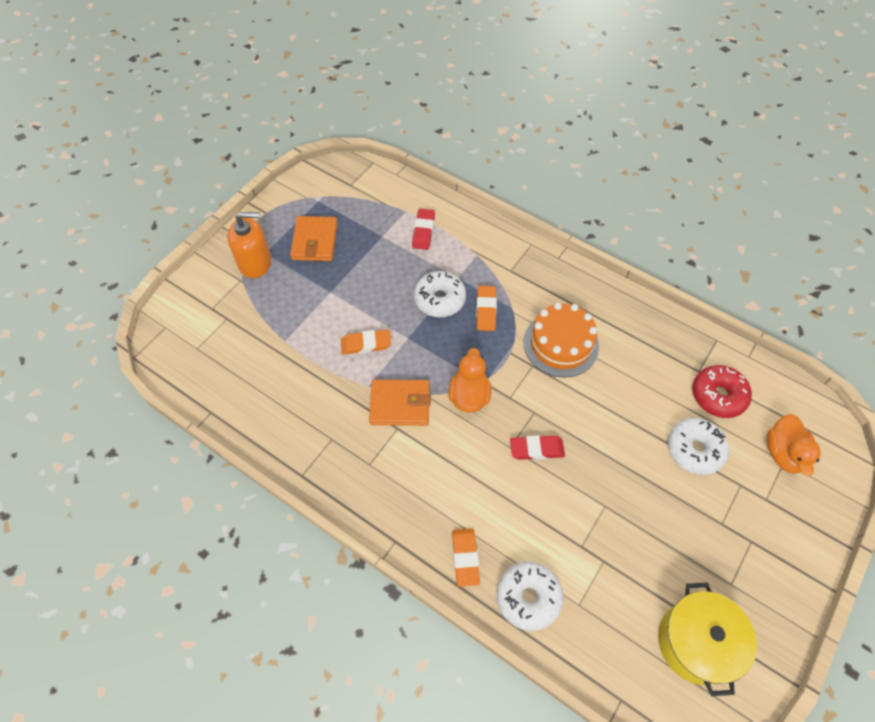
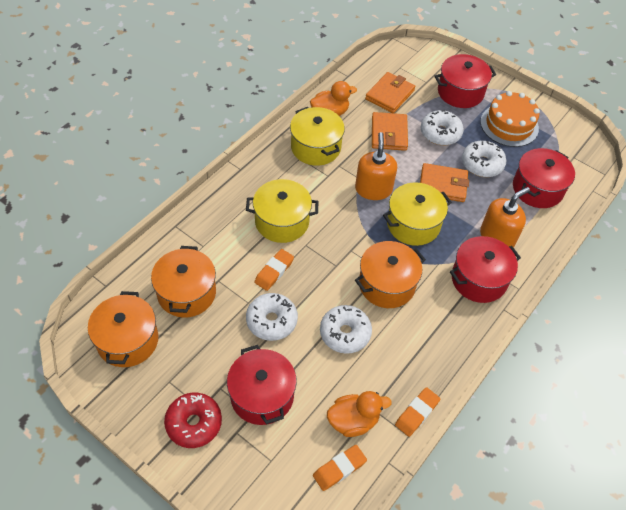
orange pot: 0 -> 3
orange soap dispenser: 1 -> 2
orange wallet: 2 -> 3
red eraser: 2 -> 0
red pot: 0 -> 4
white donut: 3 -> 4
yellow pot: 1 -> 3

